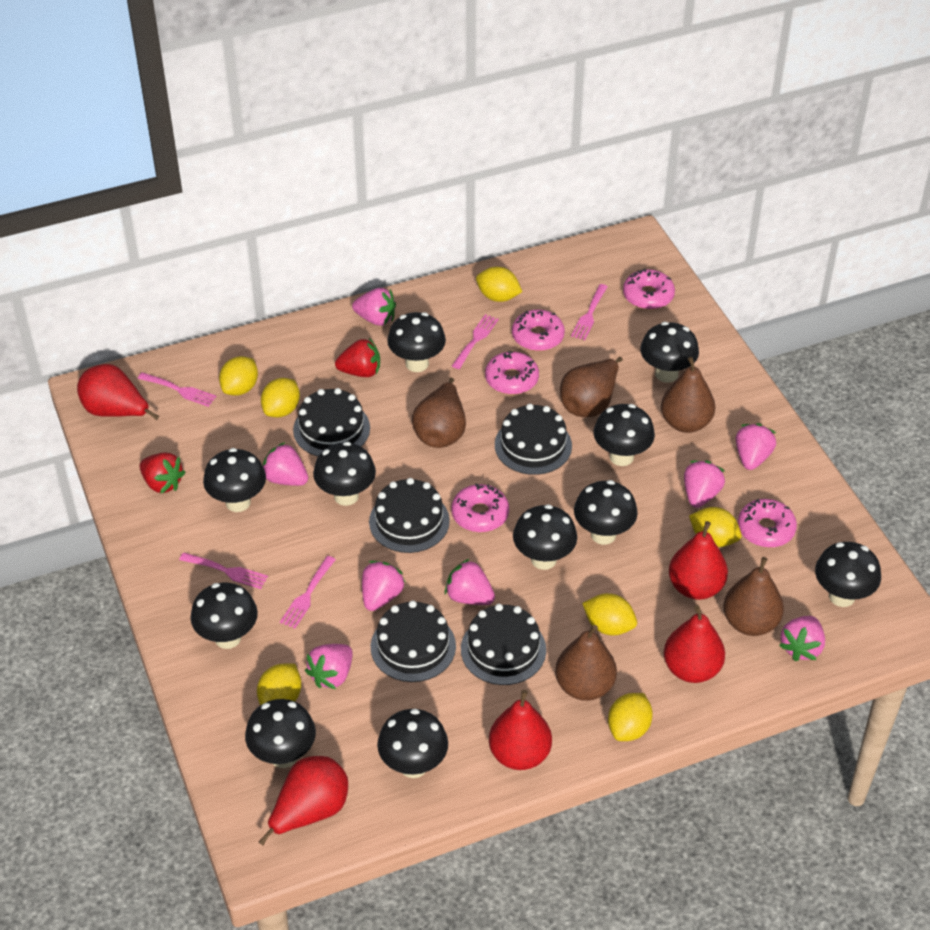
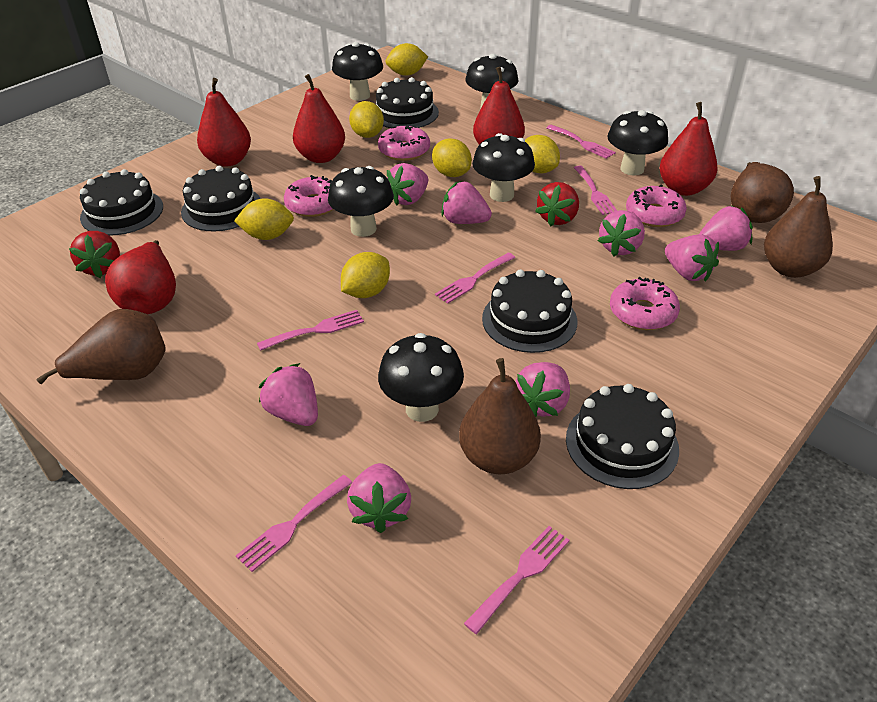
black mushroom: 11 -> 6
brown pear: 5 -> 4
pink donut: 5 -> 4
pink fork: 5 -> 6
yellow lemon: 7 -> 6

